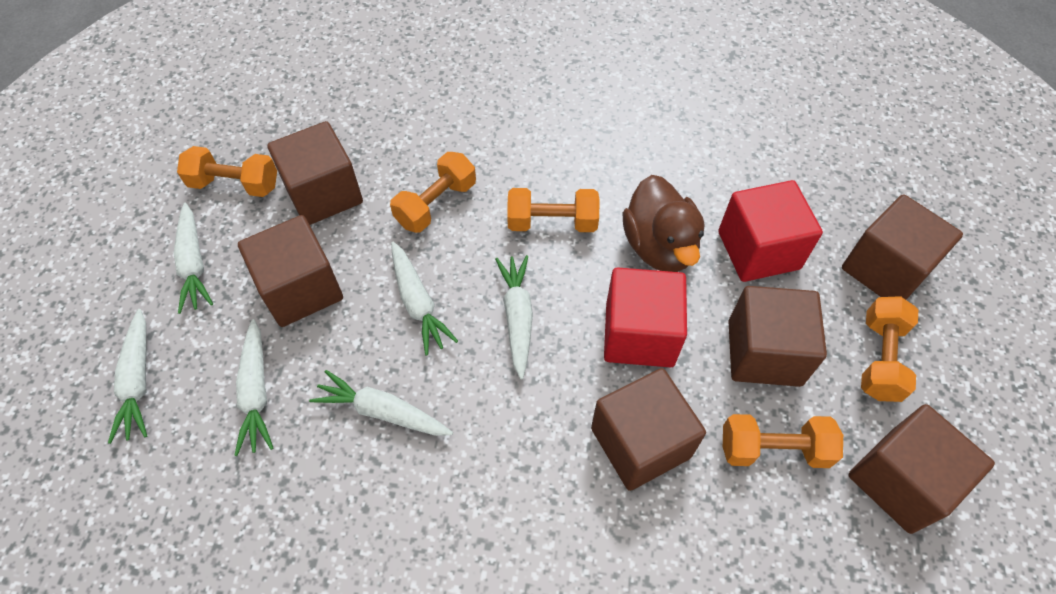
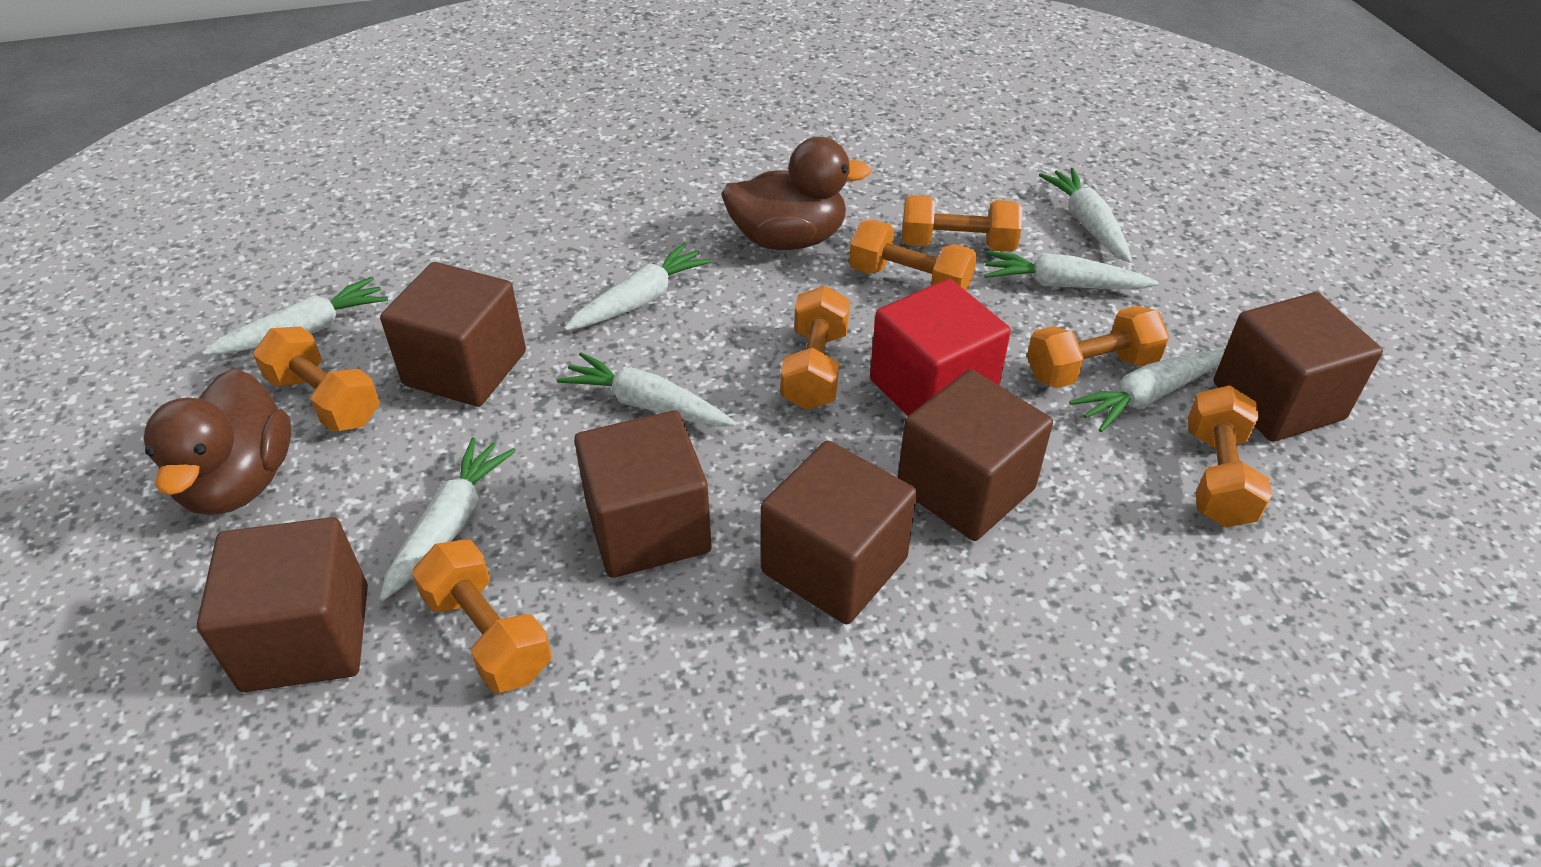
brown duck: 1 -> 2
orange dumbbell: 5 -> 7
red cube: 2 -> 1
white carrot: 6 -> 7

